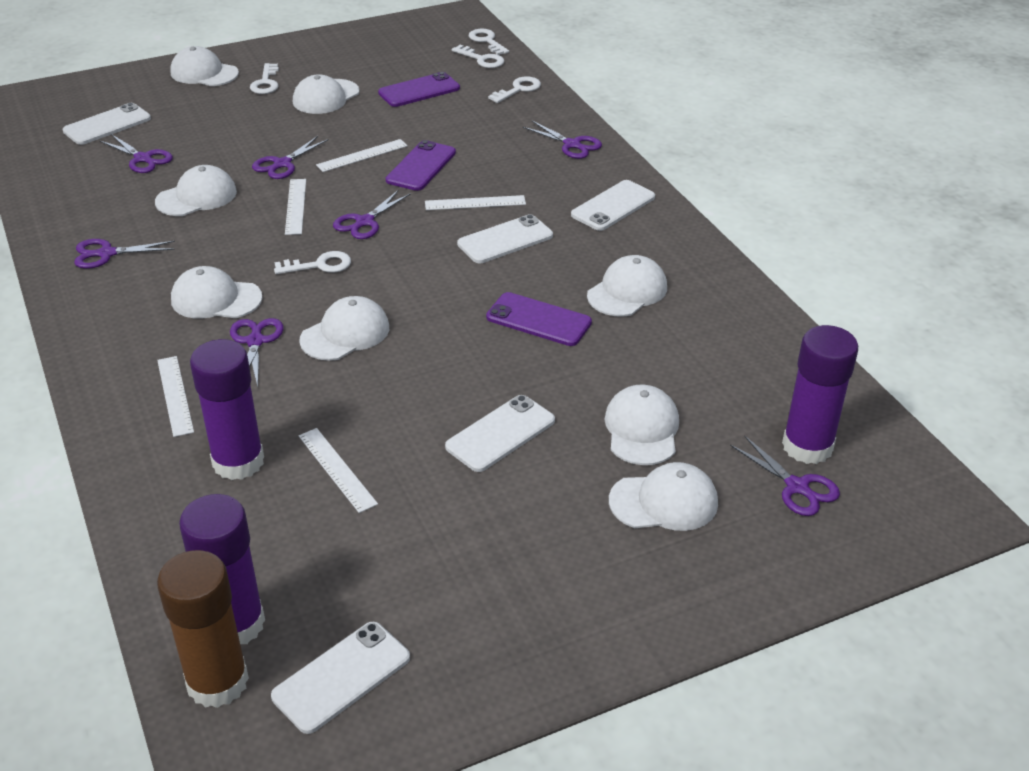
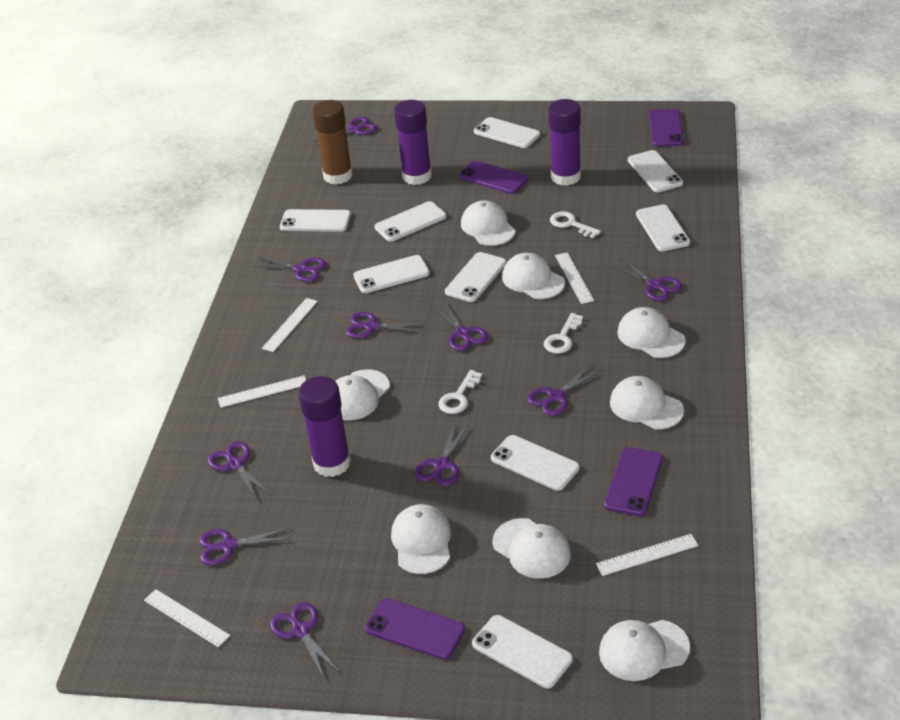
purple phone: 3 -> 4
purple scissors: 7 -> 10
white key: 5 -> 3
white phone: 5 -> 9

